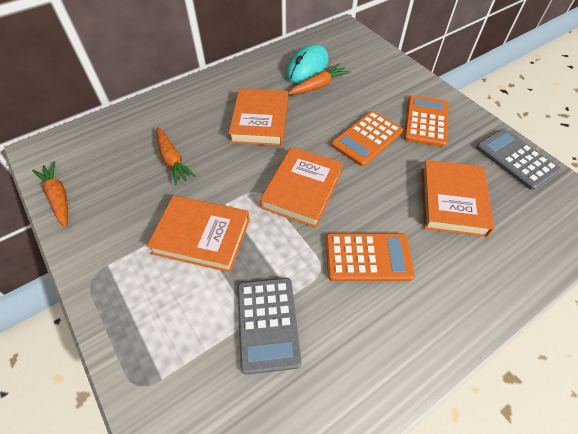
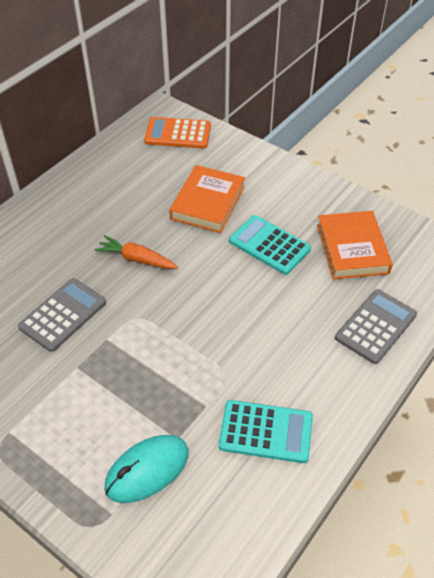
orange book: 4 -> 2
orange calculator: 3 -> 1
orange carrot: 3 -> 1
turquoise calculator: 0 -> 2

